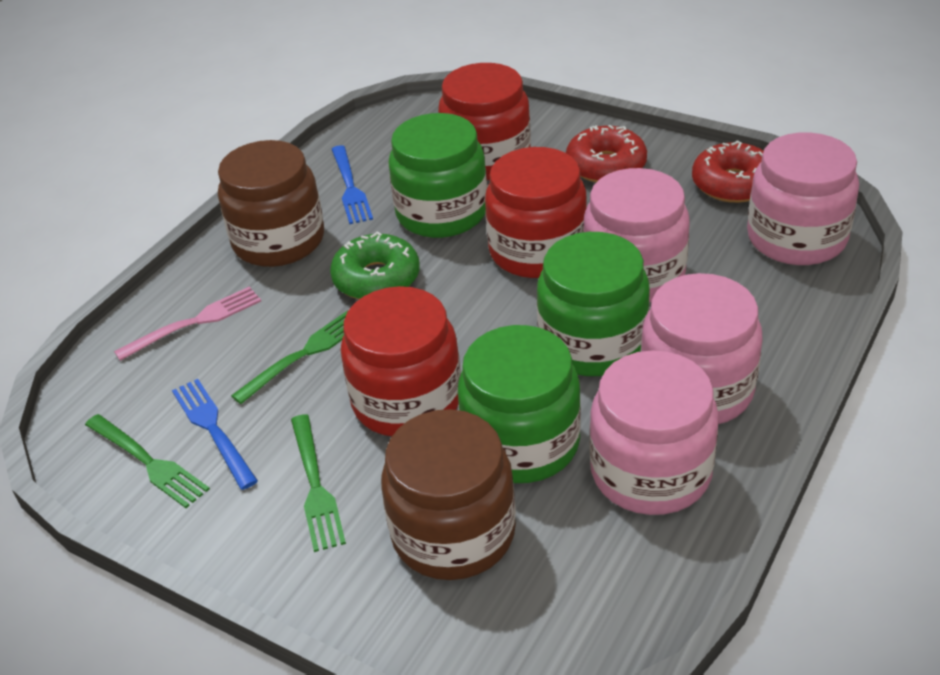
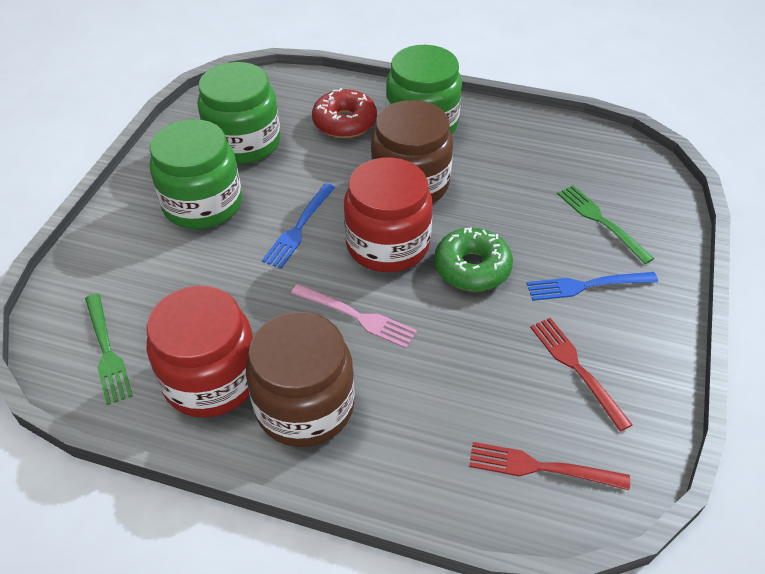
green fork: 3 -> 2
pink jar: 4 -> 0
red donut: 2 -> 1
red fork: 0 -> 2
red jar: 3 -> 2

